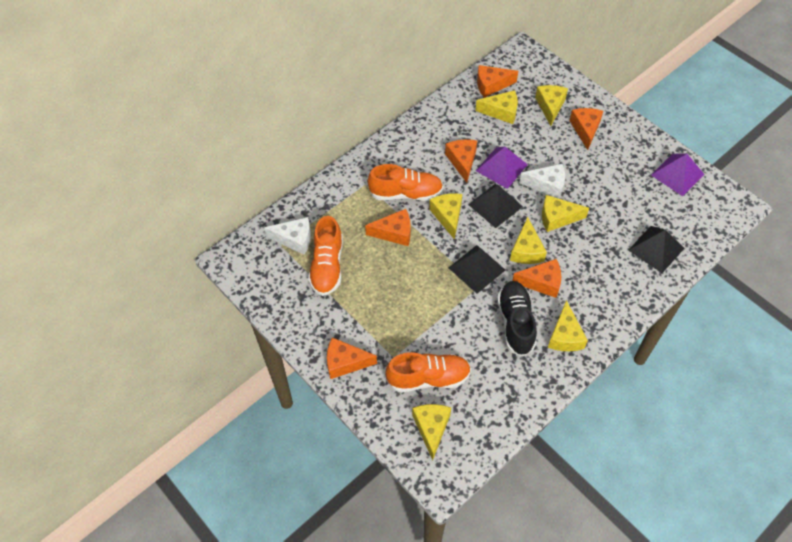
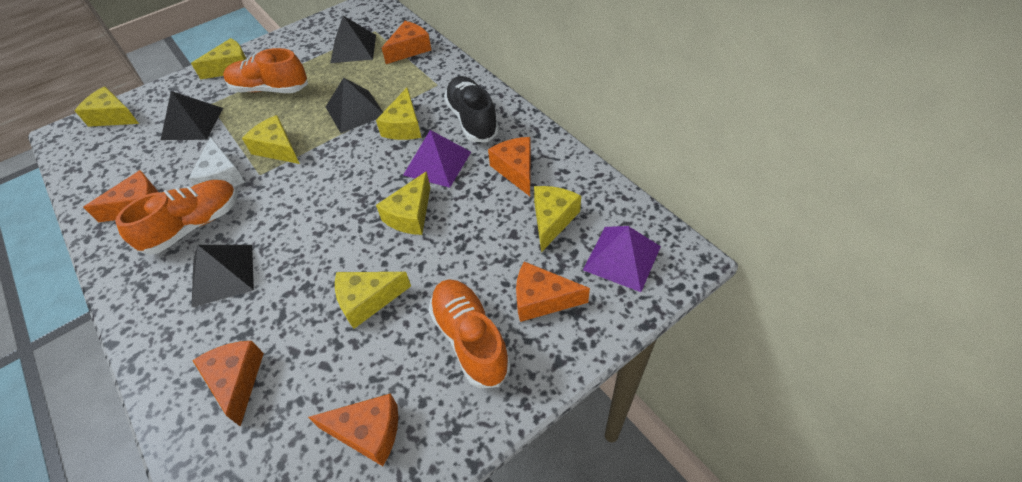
black pyramid: 3 -> 4
white cheese: 2 -> 1

